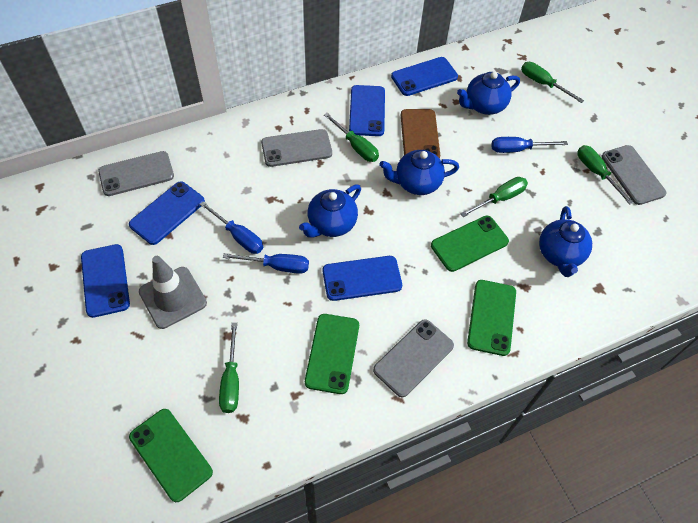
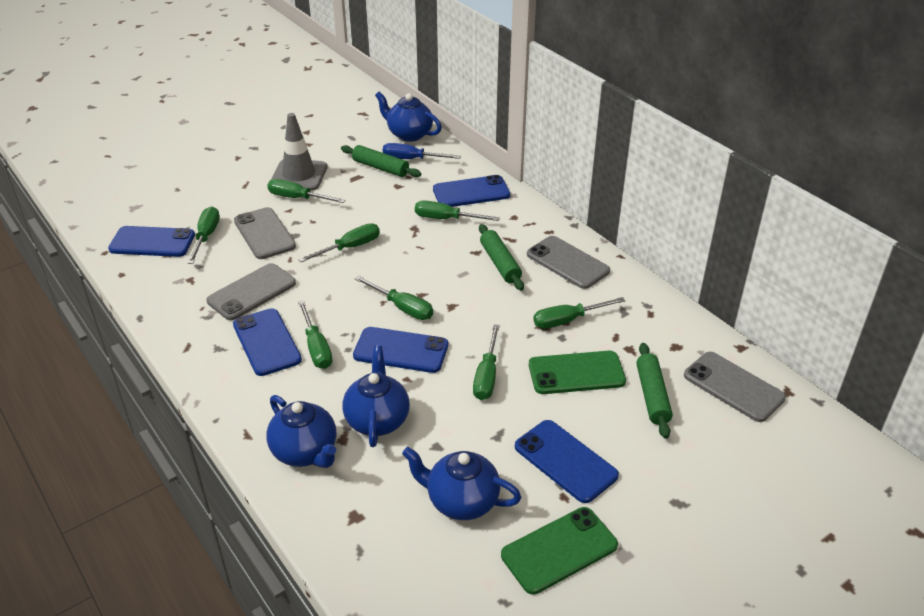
blue screwdriver: 3 -> 1
brown phone: 1 -> 0
green phone: 4 -> 2
green rolling pin: 0 -> 3
green screwdriver: 5 -> 8

